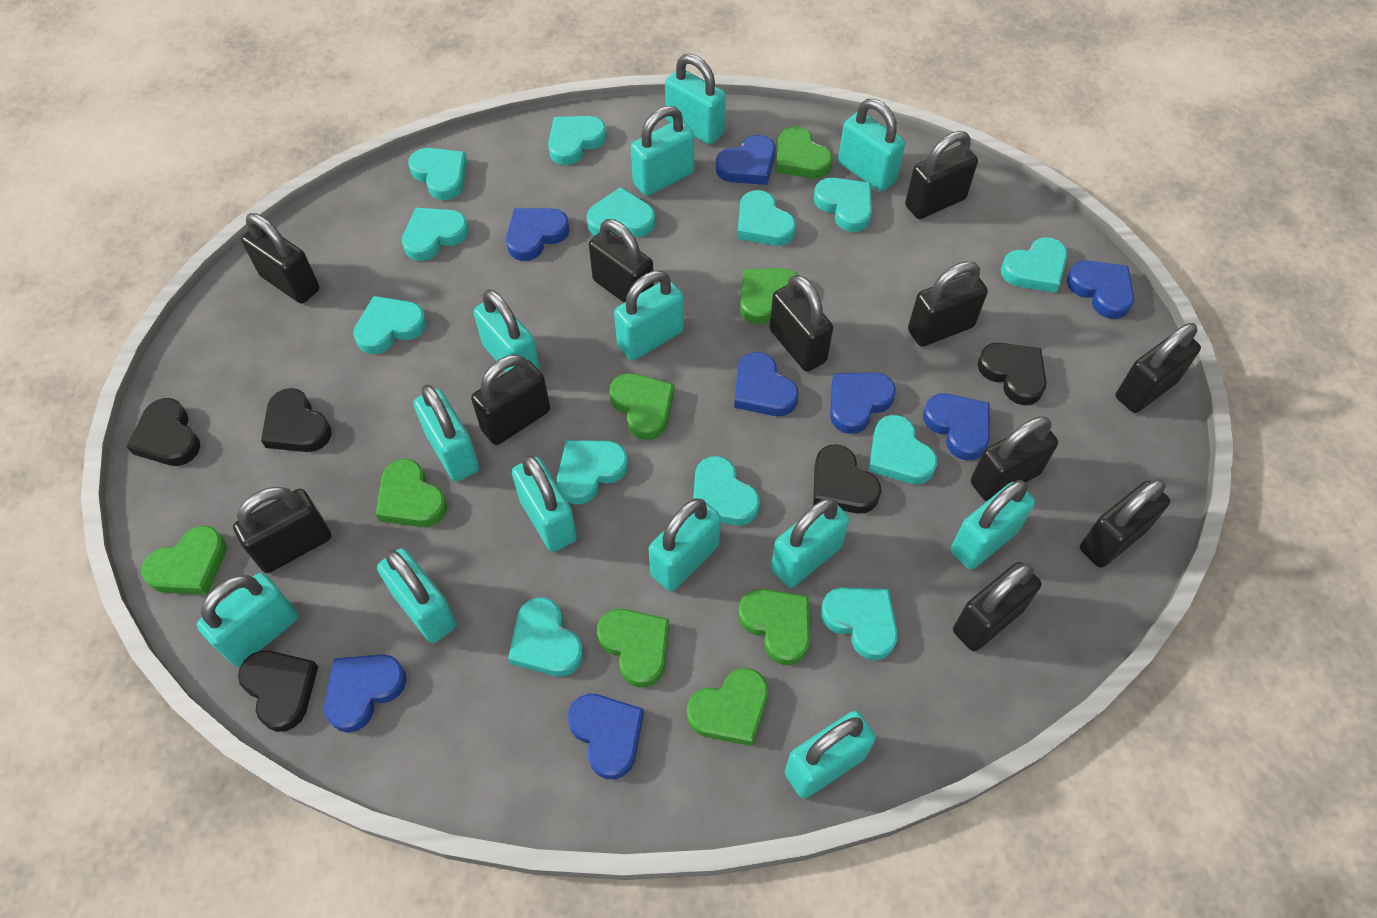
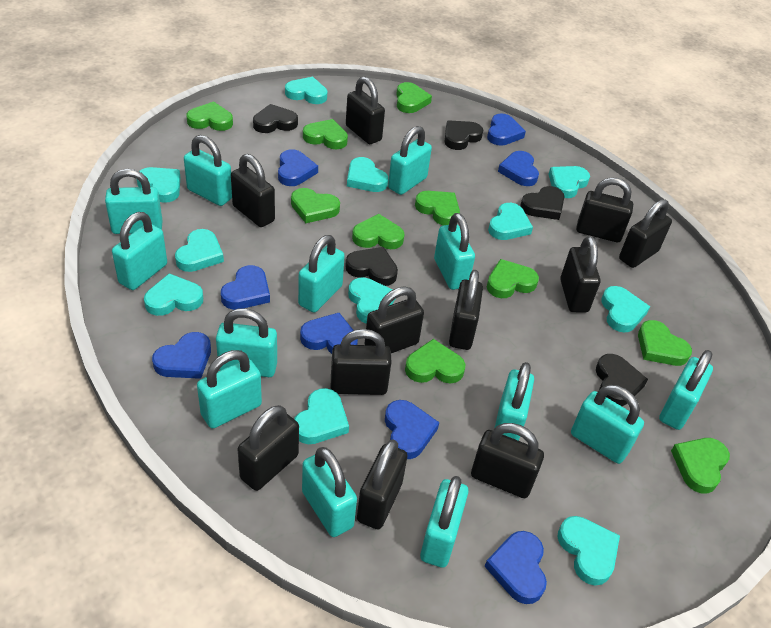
green heart: 8 -> 10
turquoise heart: 13 -> 11

